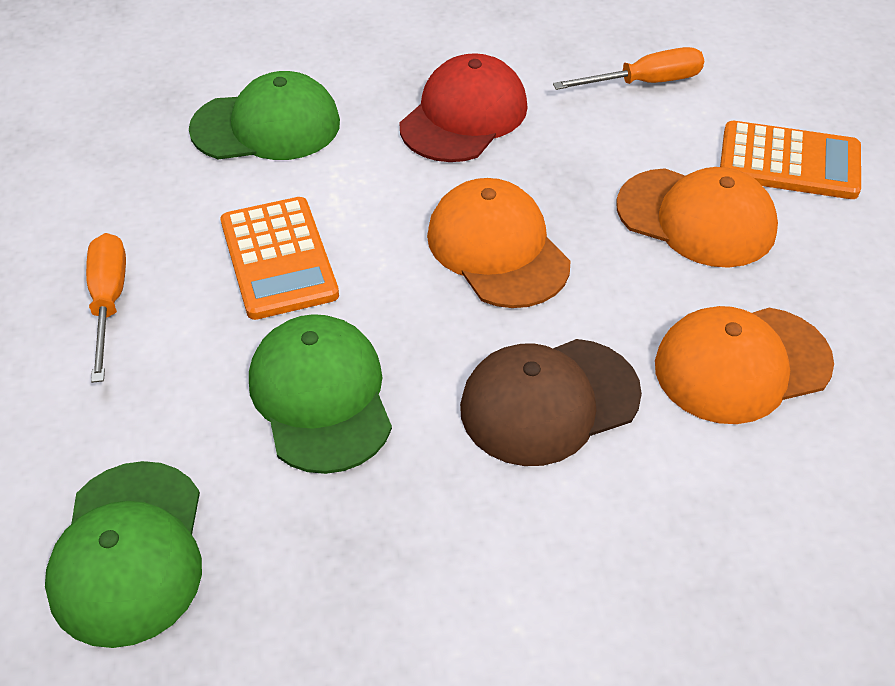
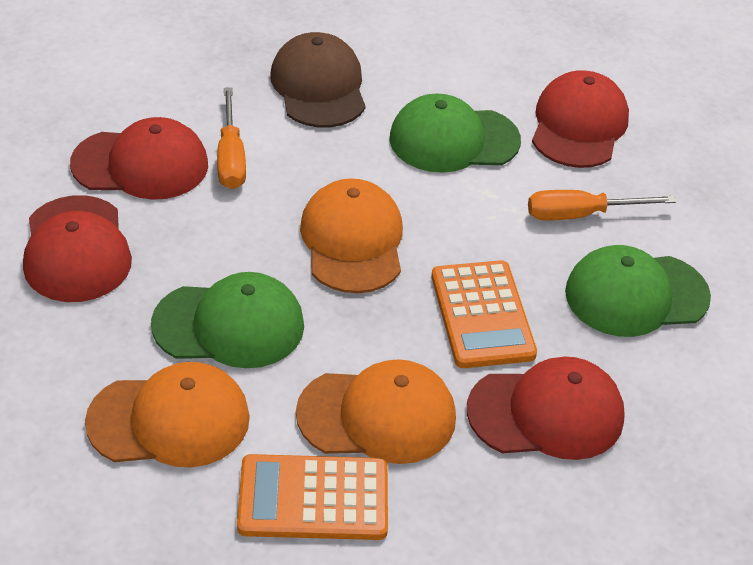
red cap: 1 -> 4

